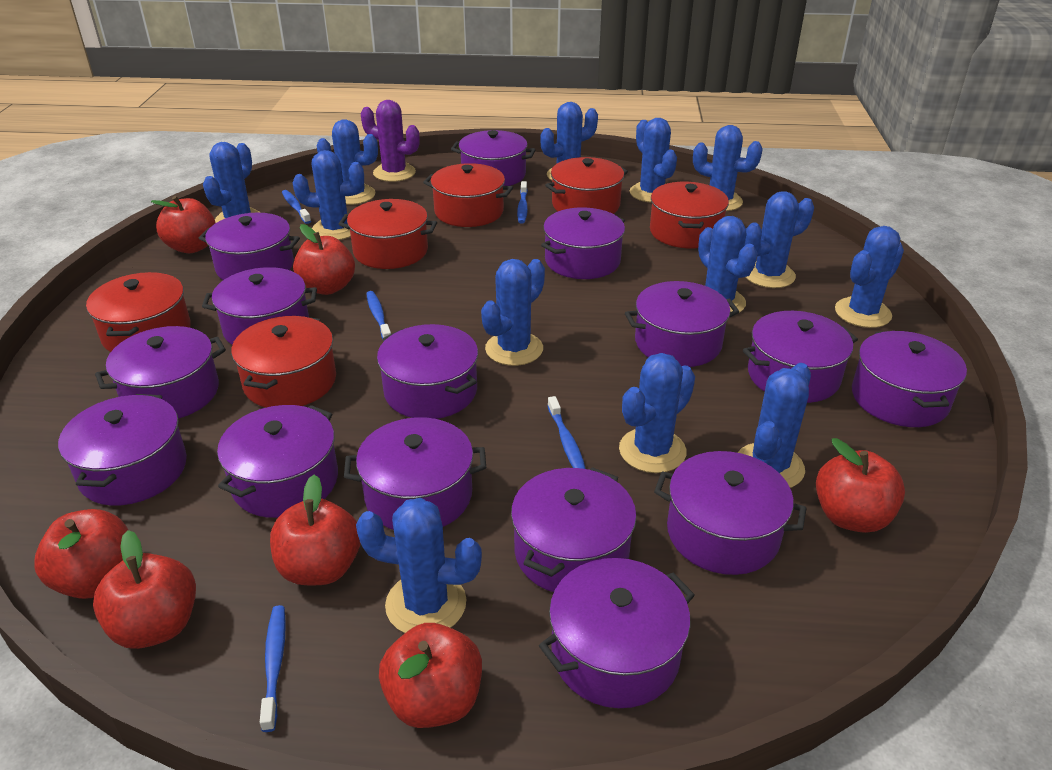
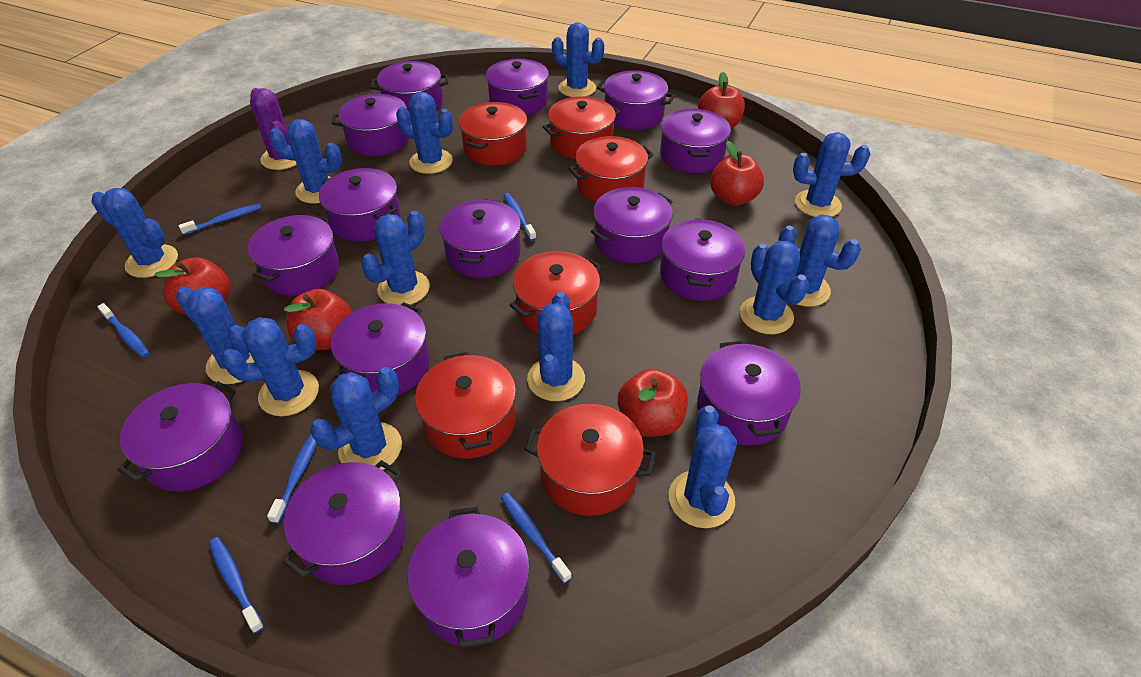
blue toothbrush: 5 -> 6
red apple: 7 -> 5

